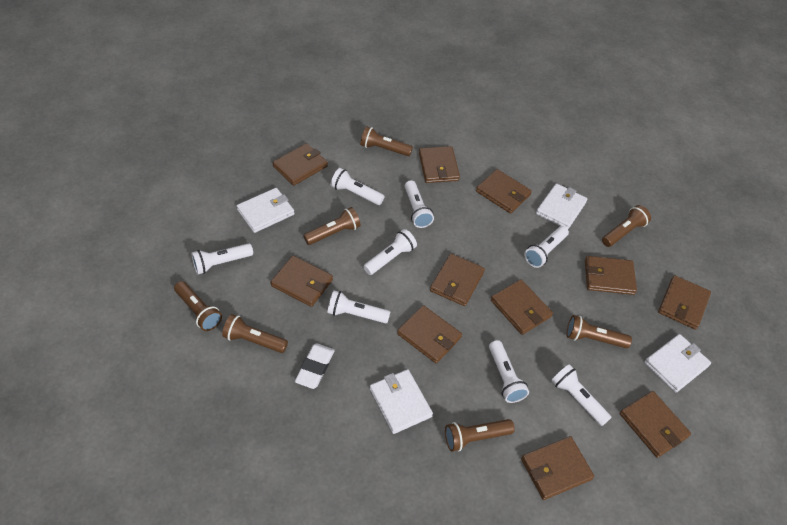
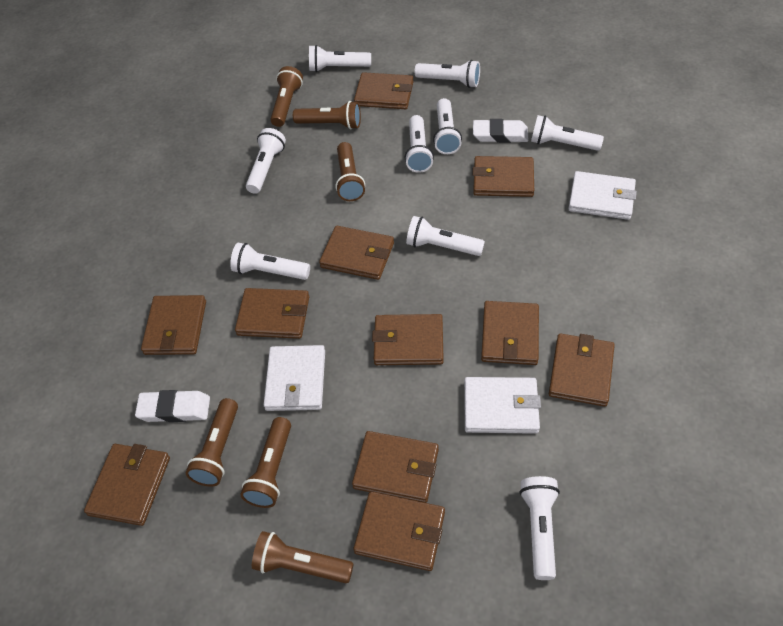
brown flashlight: 7 -> 6
white eraser: 1 -> 2
white flashlight: 8 -> 9
white wallet: 4 -> 3

